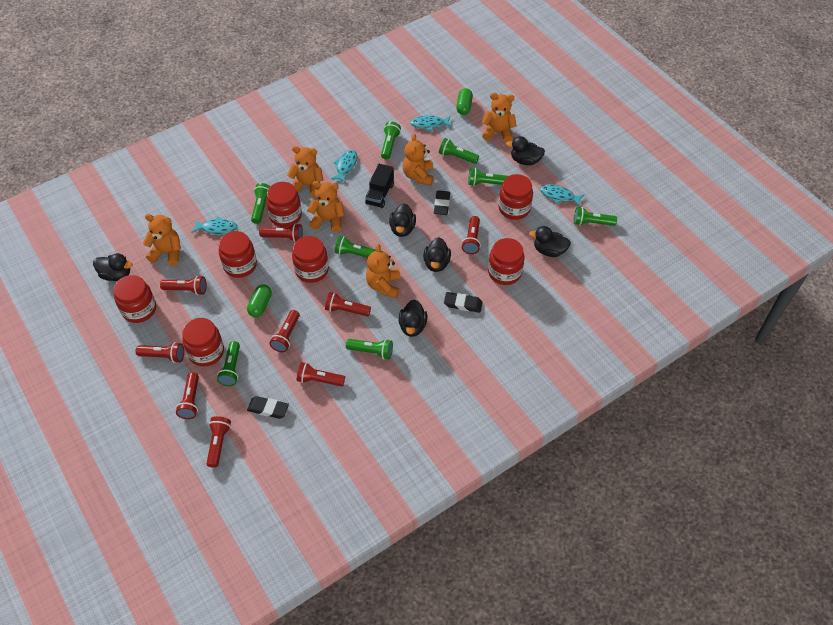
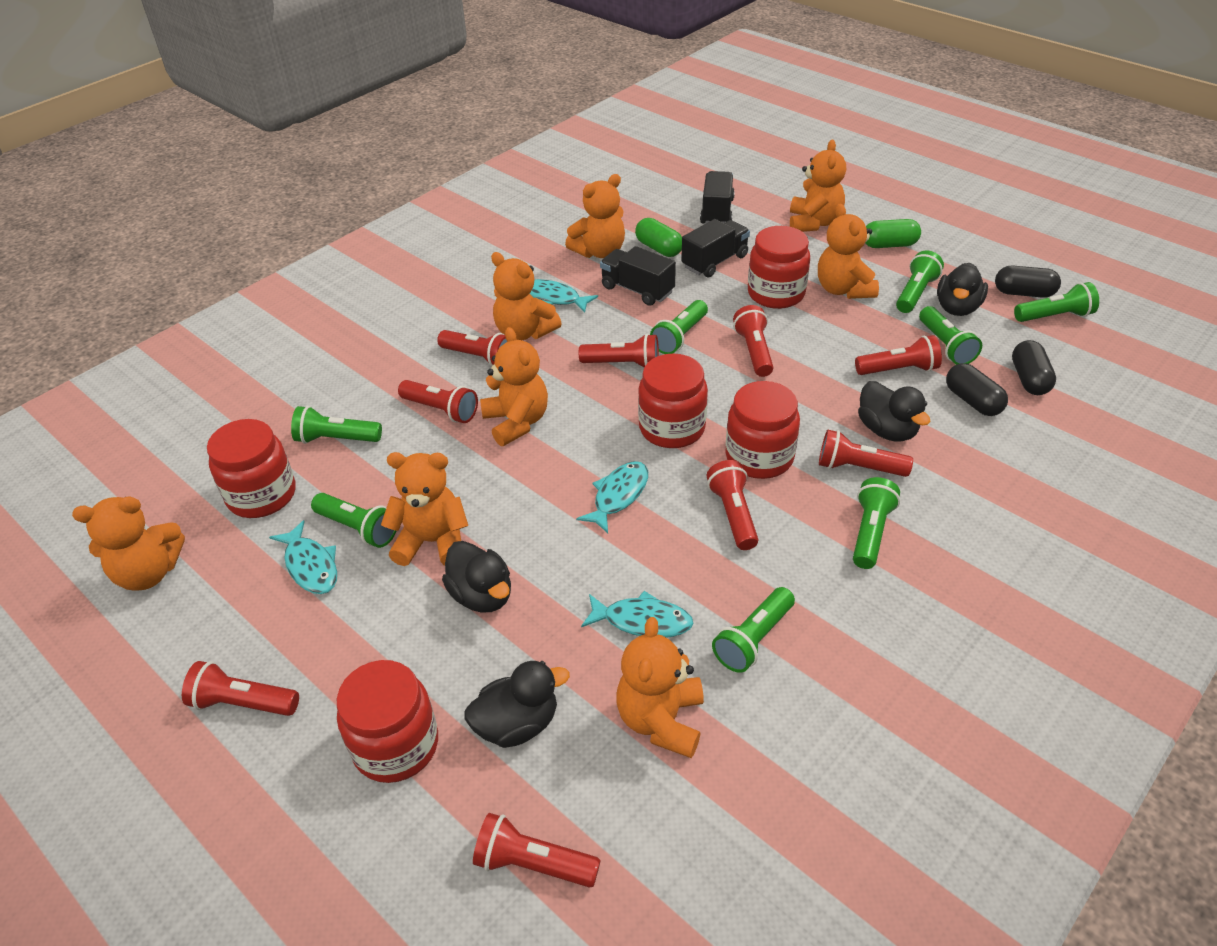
black capsule: 0 -> 3
black duck: 6 -> 4
black eraser: 3 -> 0
black truck: 1 -> 3
orange teddy bear: 6 -> 8
red jar: 7 -> 5

